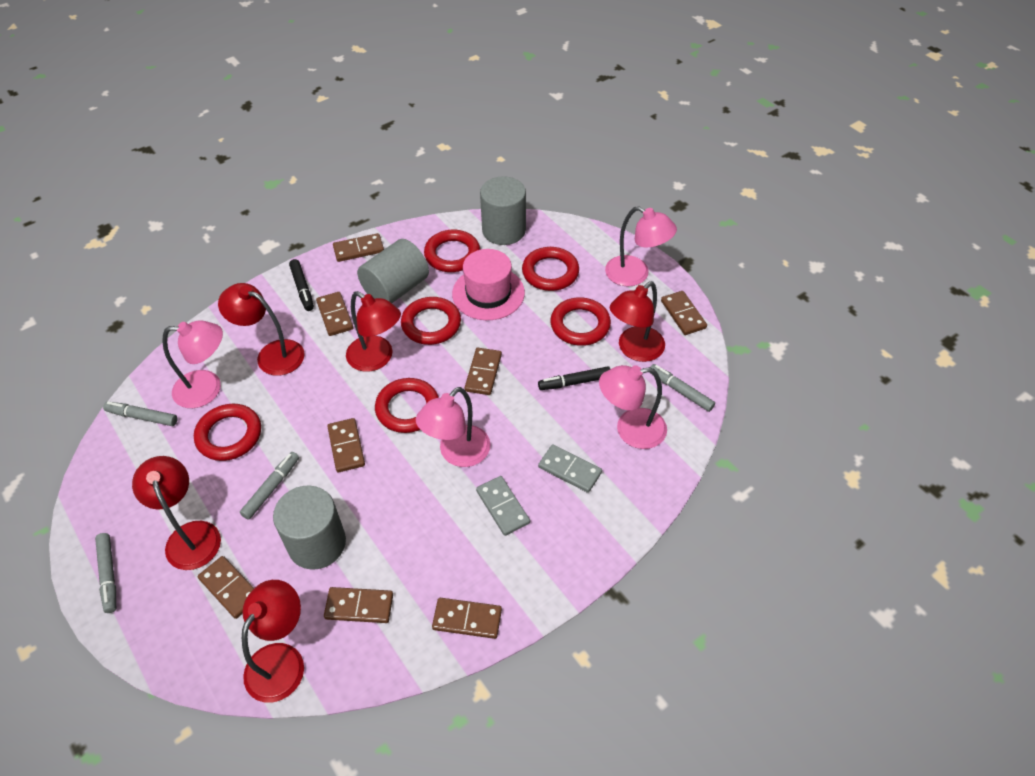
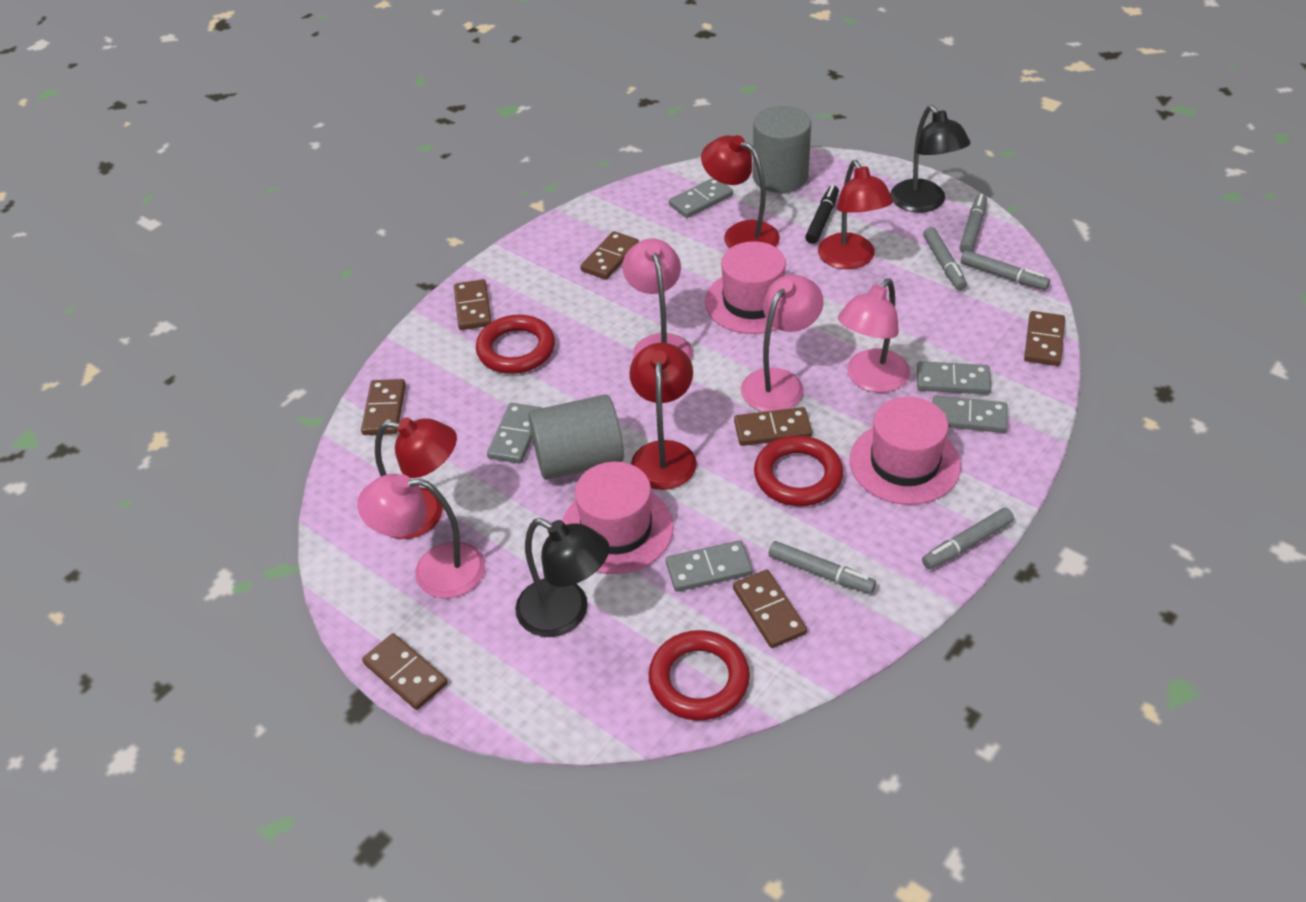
black lamp: 0 -> 2
black marker: 2 -> 1
brown domino: 8 -> 7
grey cylinder: 3 -> 2
grey domino: 2 -> 5
grey marker: 4 -> 5
pink hat: 1 -> 3
red lamp: 5 -> 4
red ring: 6 -> 3

